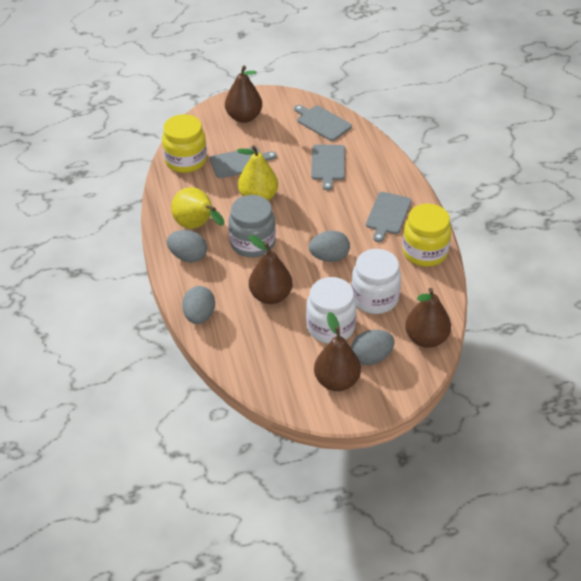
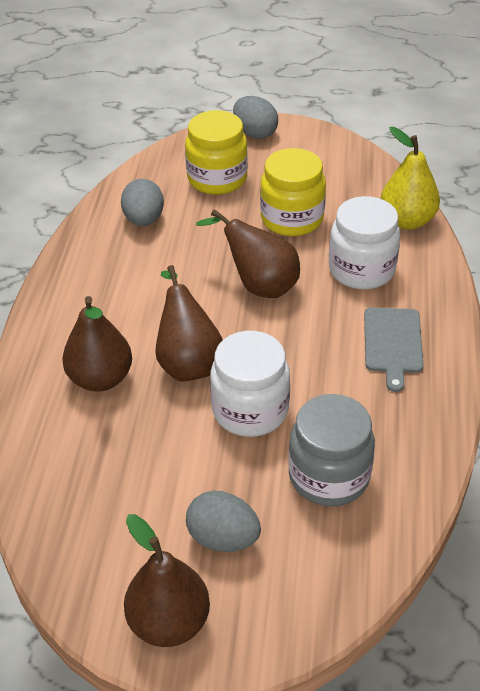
grey cutting board: 4 -> 1
grey egg: 4 -> 3
yellow pear: 2 -> 1

